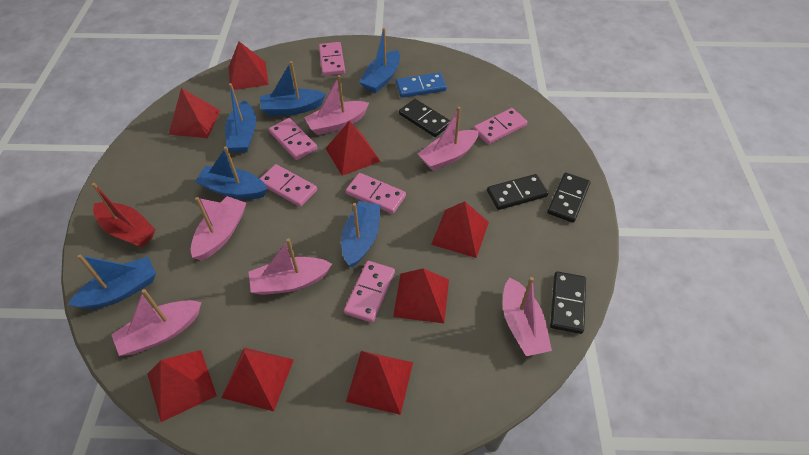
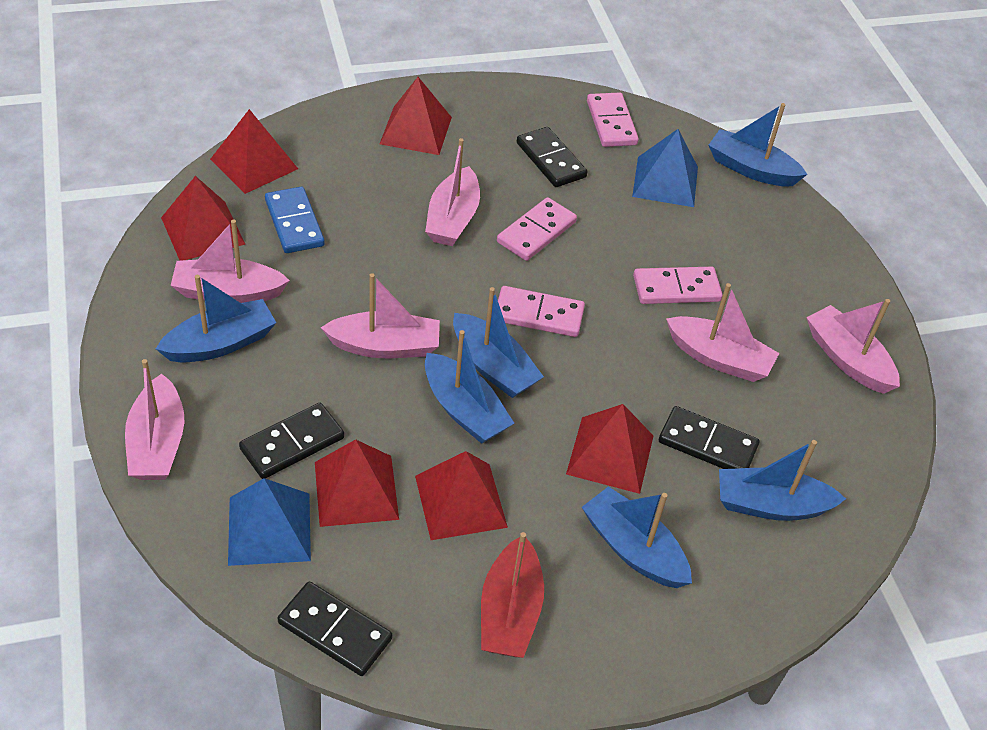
blue pyramid: 0 -> 2
pink domino: 6 -> 4
red pyramid: 8 -> 6

